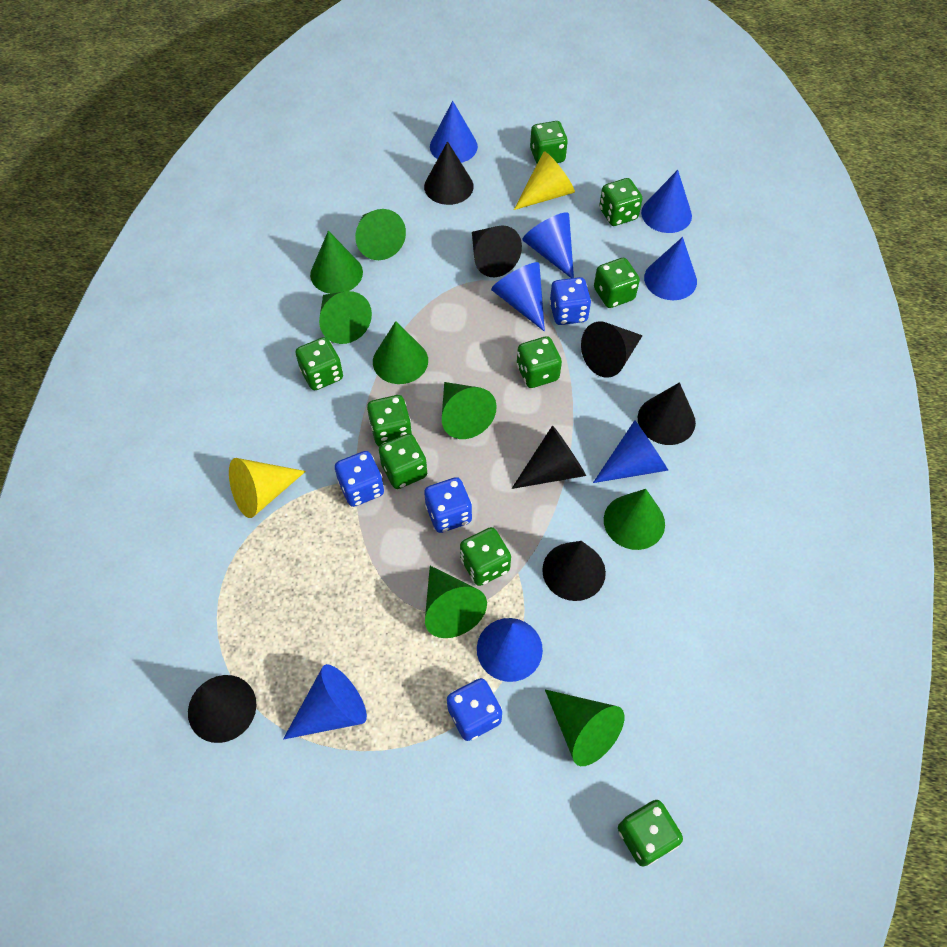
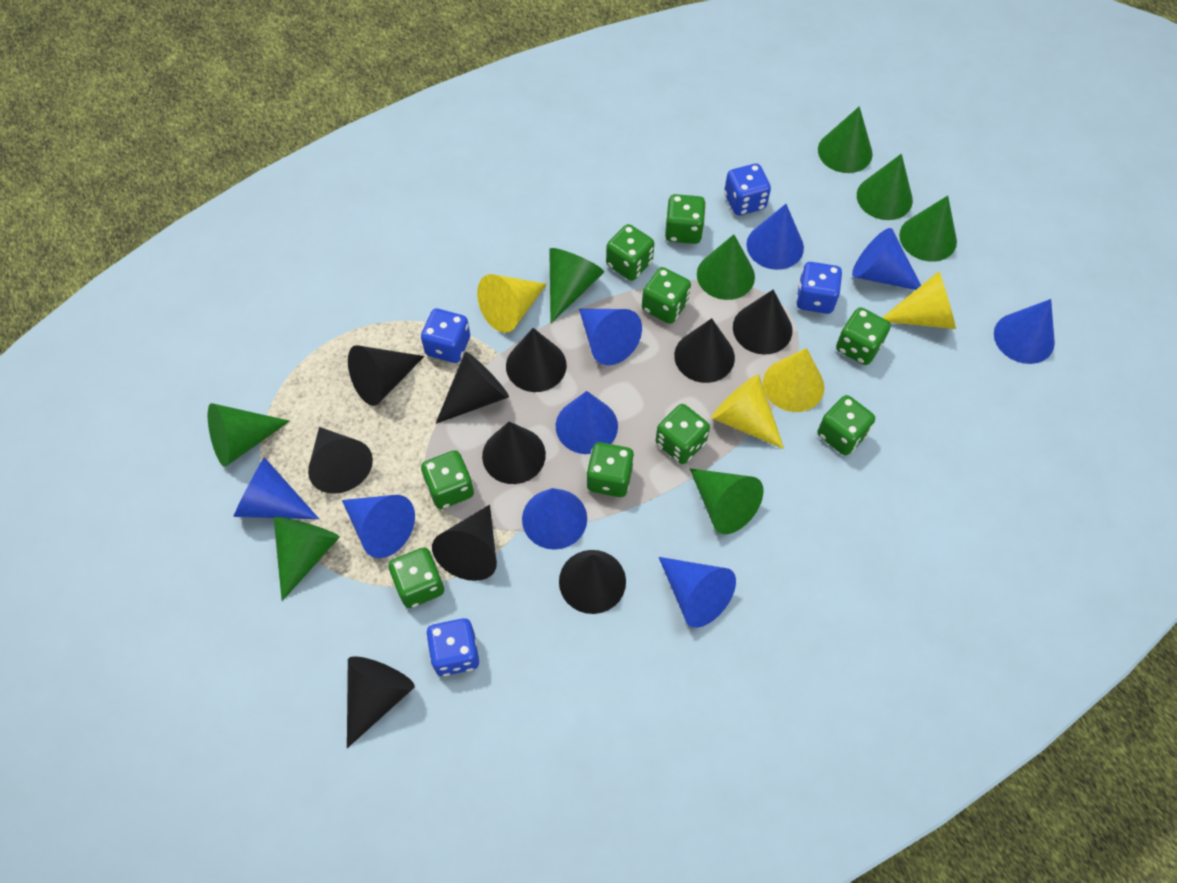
black cone: 7 -> 10
blue cone: 8 -> 9
yellow cone: 2 -> 4

